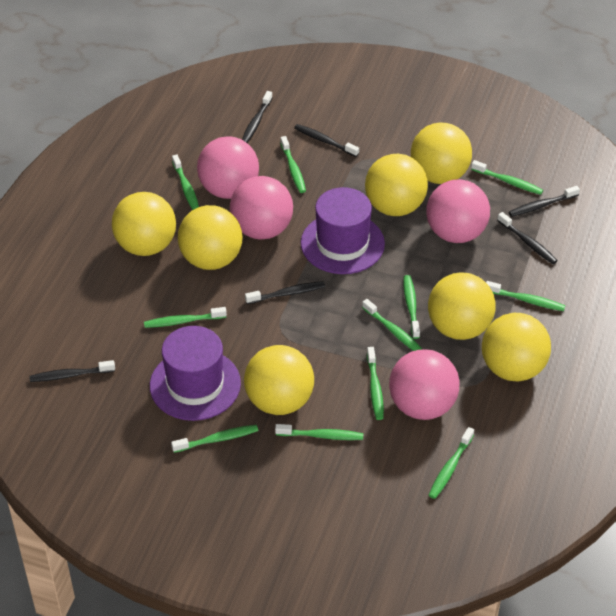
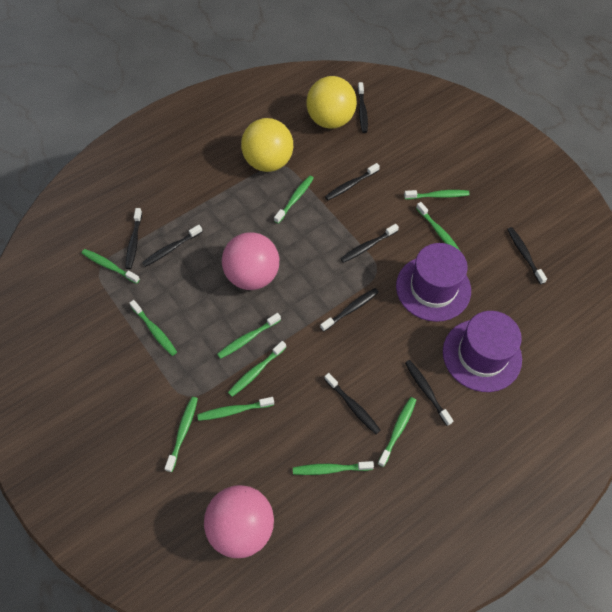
black toothbrush: 6 -> 9
pink ball: 4 -> 2
yellow ball: 7 -> 2

